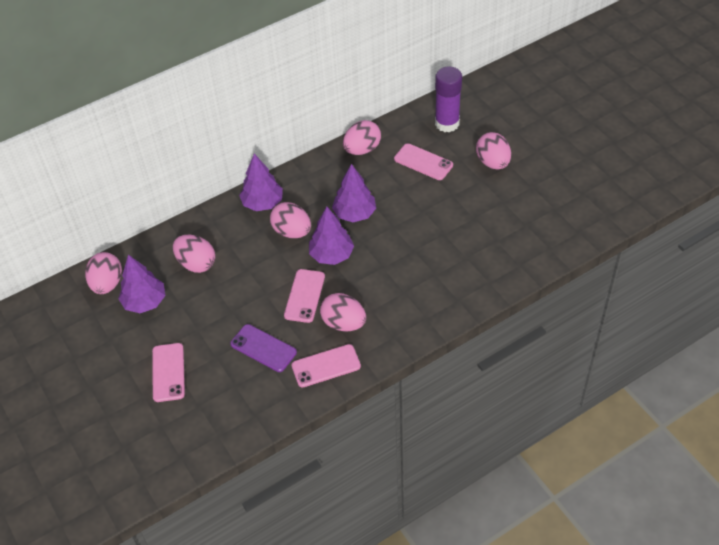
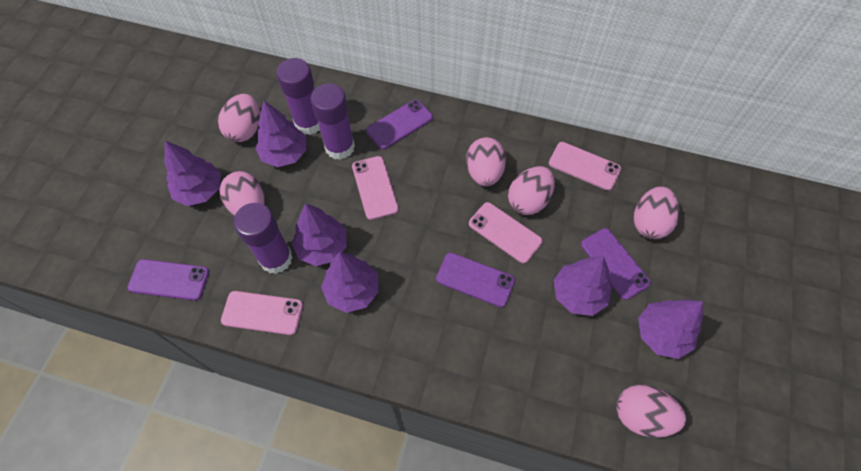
purple glue stick: 1 -> 3
purple phone: 1 -> 4
purple tree: 4 -> 6

